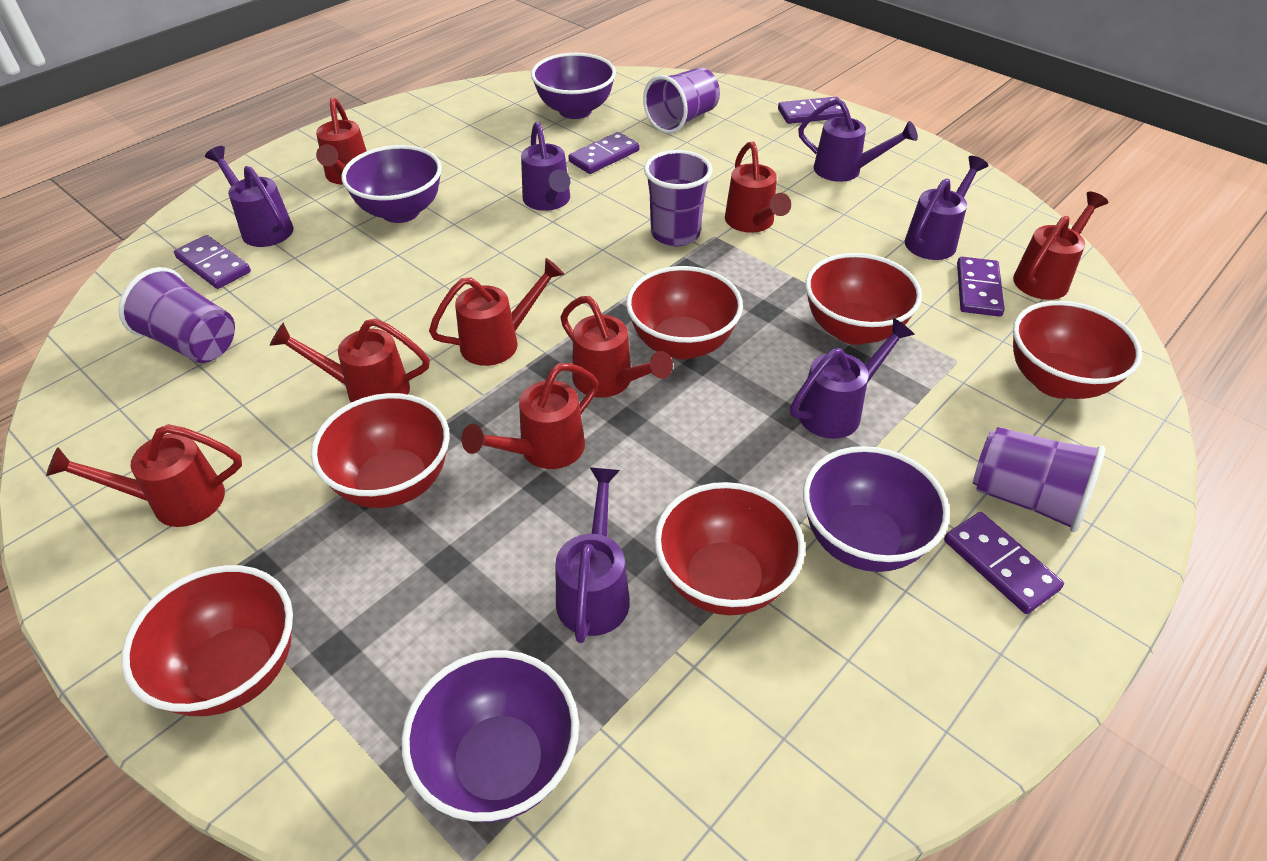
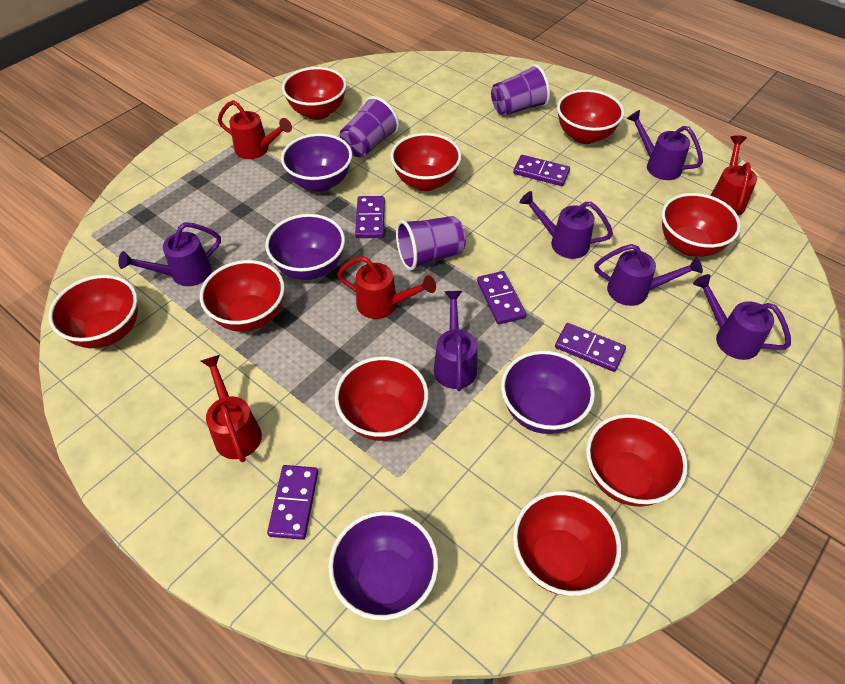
purple cup: 4 -> 3
red bowl: 6 -> 9
red watering can: 8 -> 4

